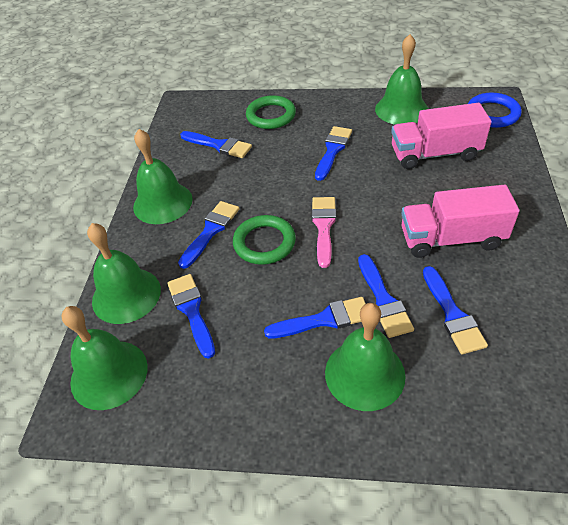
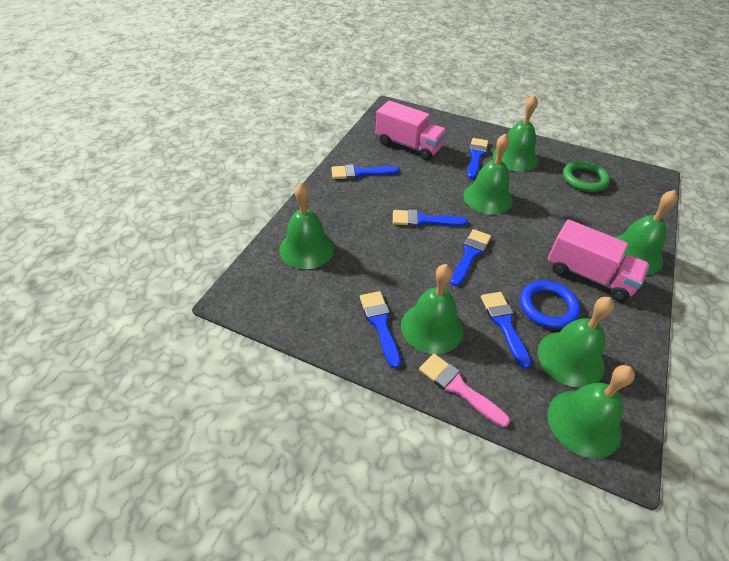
blue brush: 7 -> 6
green bell: 5 -> 7
green ring: 2 -> 1

